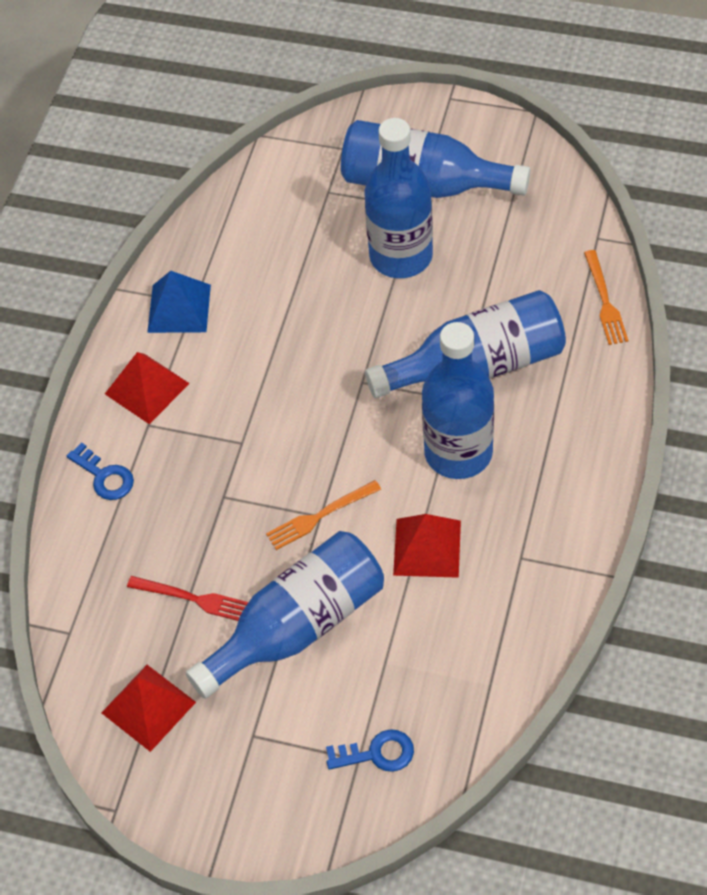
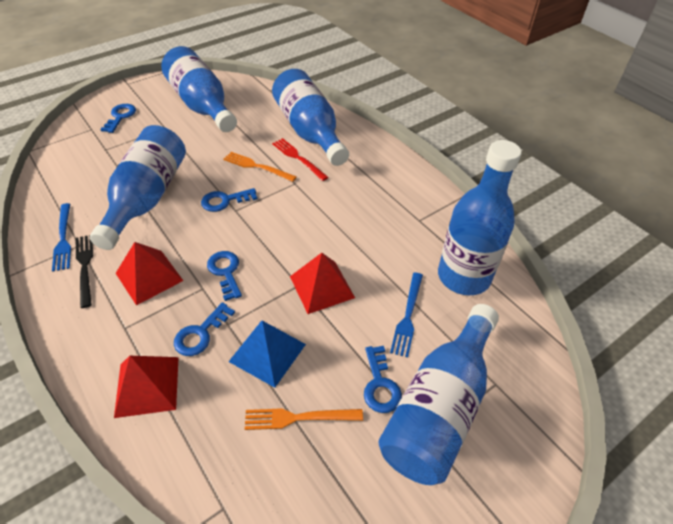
black fork: 0 -> 1
blue fork: 0 -> 2
blue key: 2 -> 5

